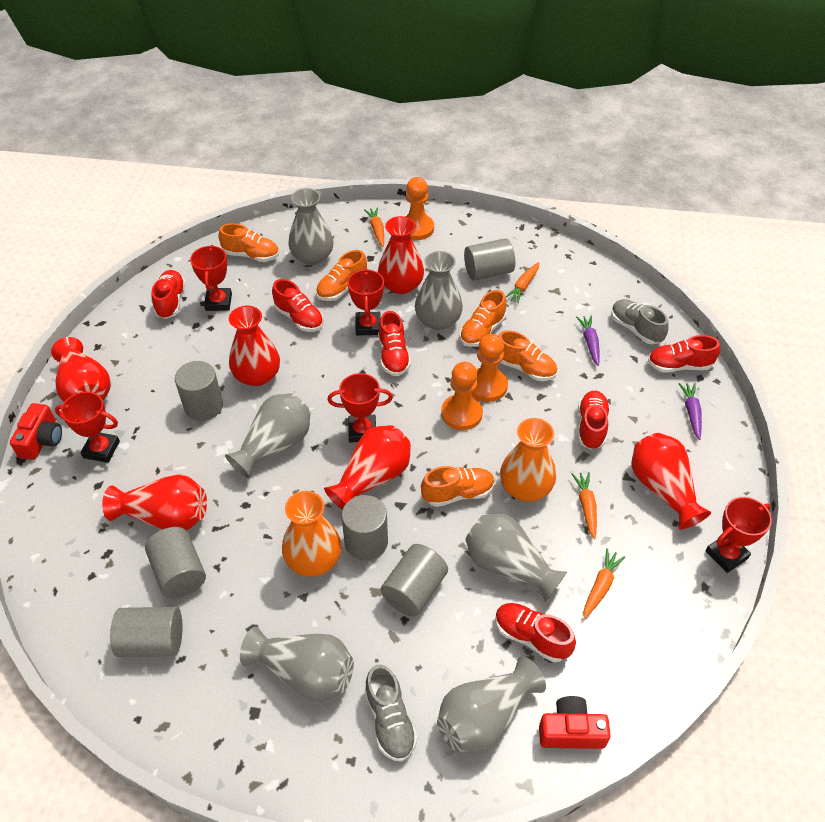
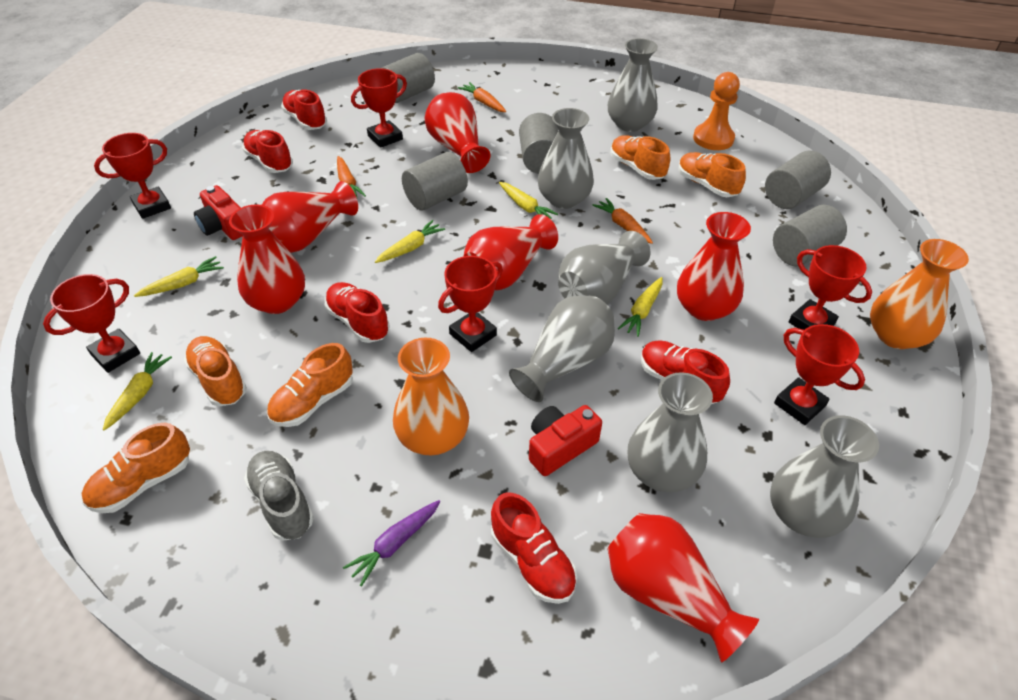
grey cylinder: 6 -> 5
grey shoe: 2 -> 1
orange carrot: 4 -> 3
orange pawn: 3 -> 1
purple carrot: 2 -> 1
red shoe: 6 -> 5
red trophy: 5 -> 6
yellow carrot: 0 -> 5

